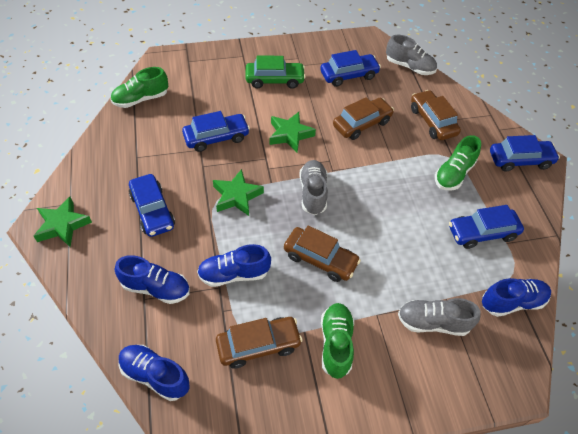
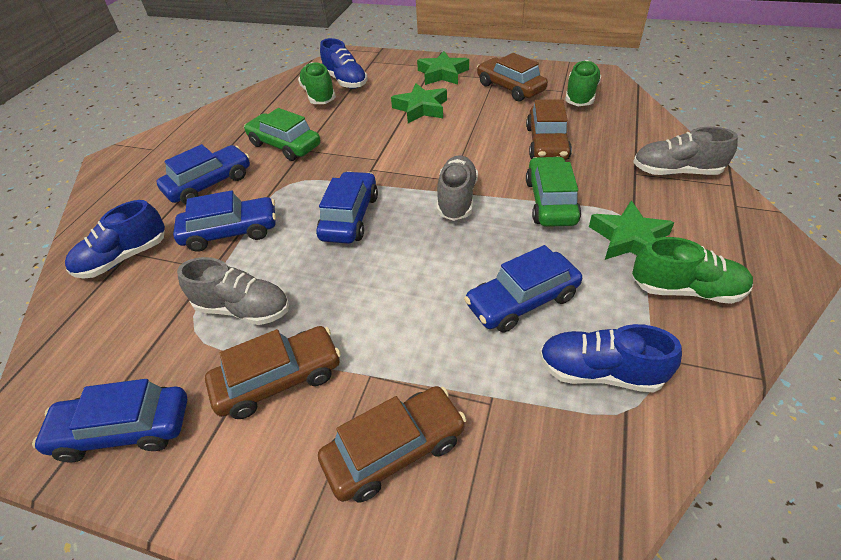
blue shoe: 4 -> 3
green car: 1 -> 2

